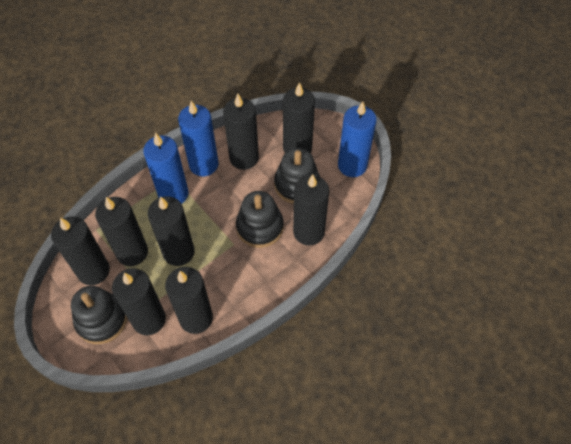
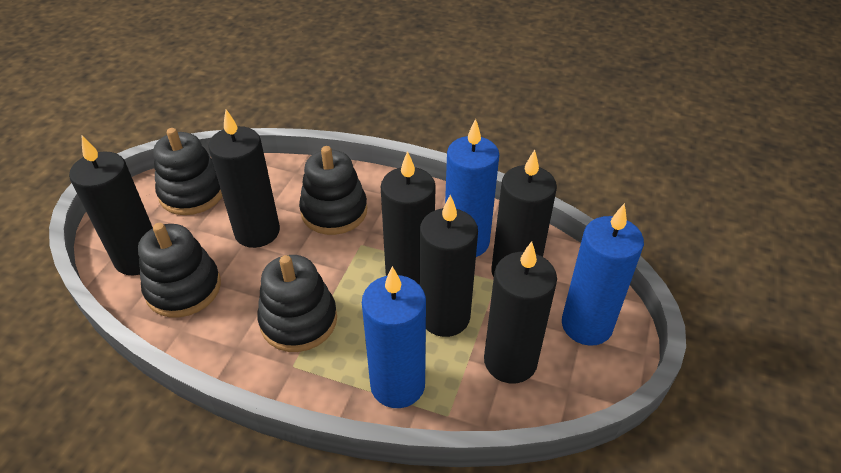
black candle: 8 -> 6
black stacking toy: 3 -> 4

